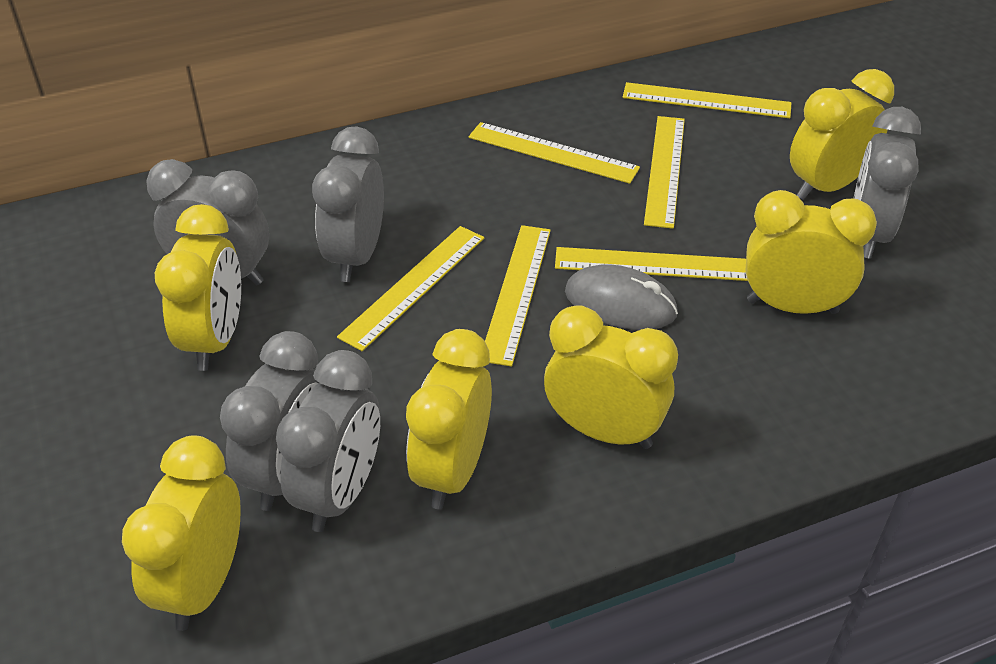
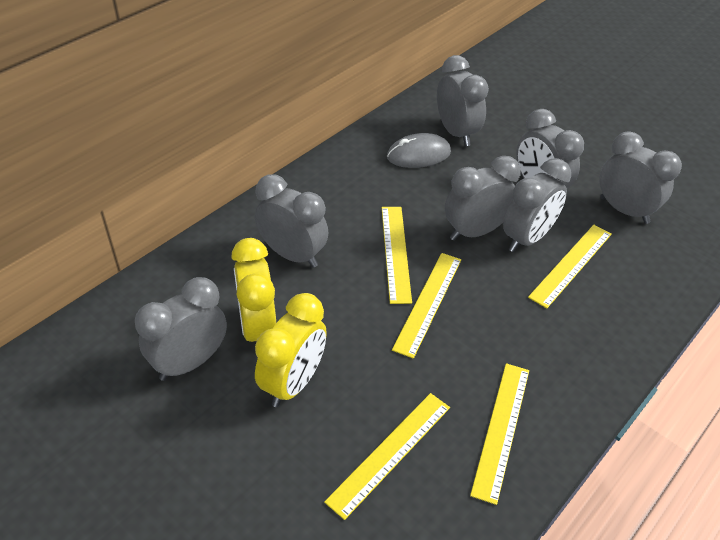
grey clock: 5 -> 7
yellow clock: 6 -> 2
yellow ruler: 6 -> 5

